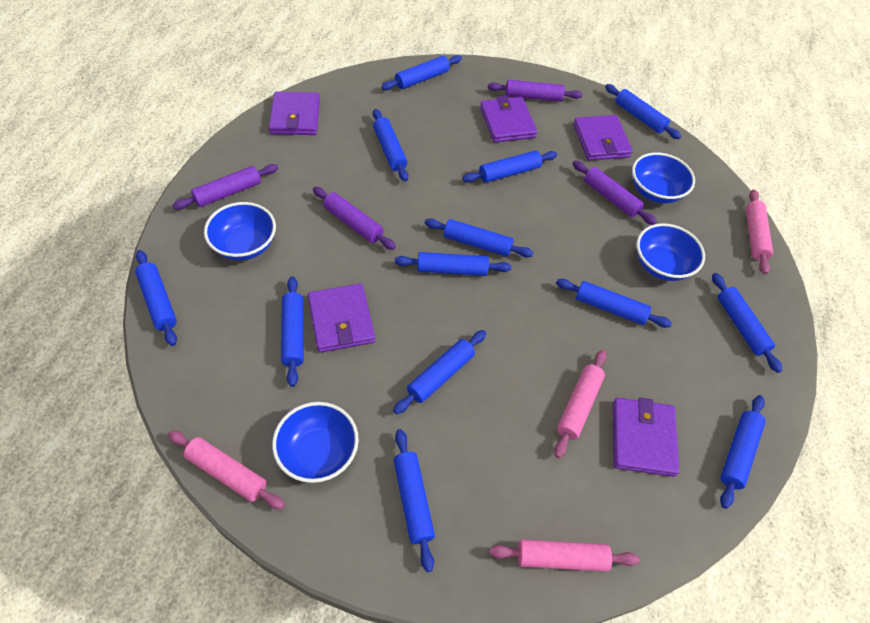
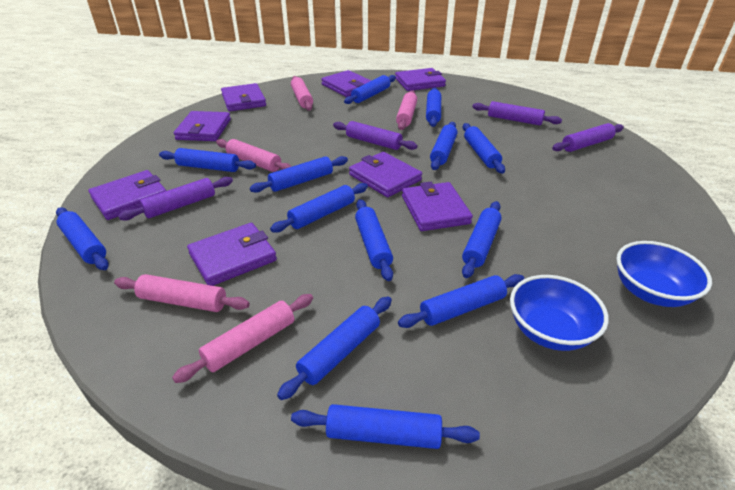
blue bowl: 4 -> 2
pink rolling pin: 4 -> 5
purple wallet: 5 -> 8

